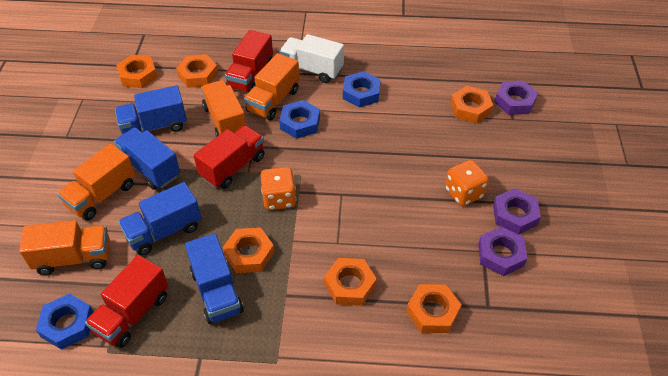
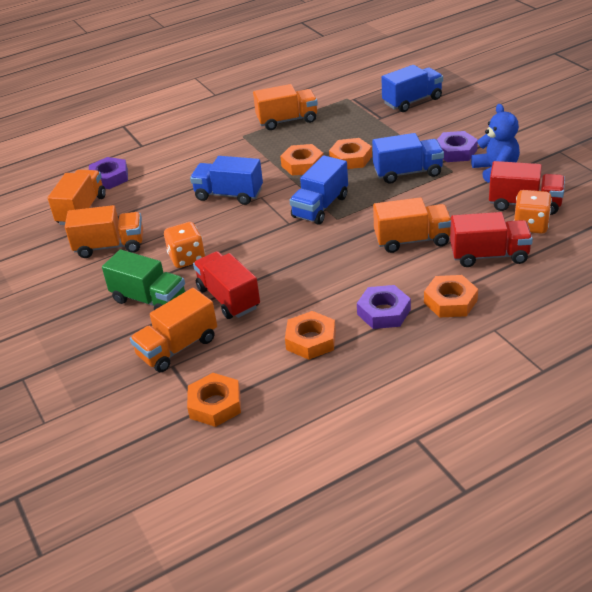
blue nut: 3 -> 0
blue teddy bear: 0 -> 1
green truck: 0 -> 1
orange nut: 6 -> 5
orange truck: 4 -> 5
white truck: 1 -> 0

